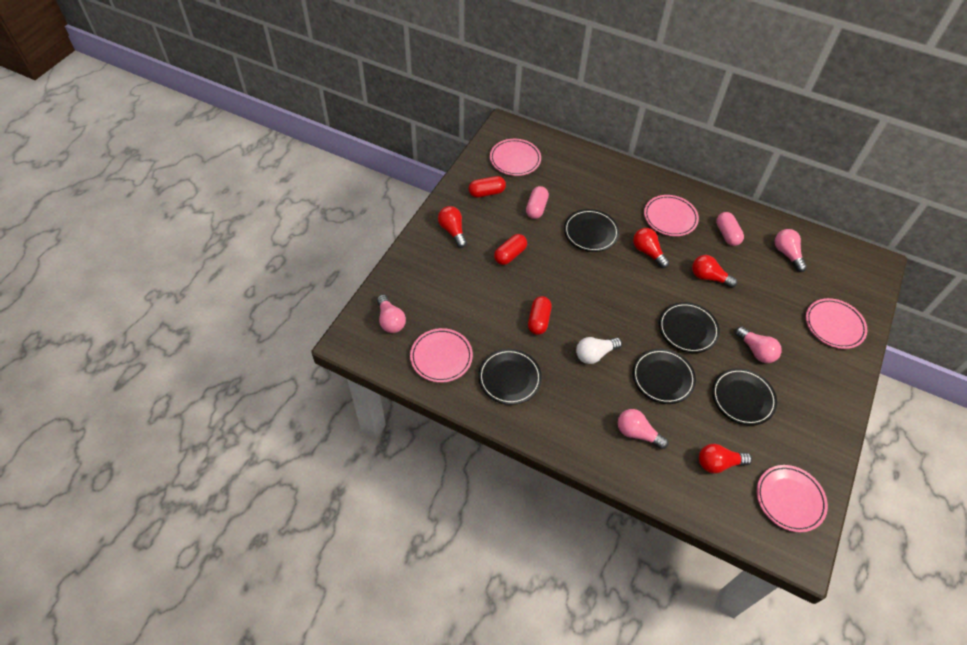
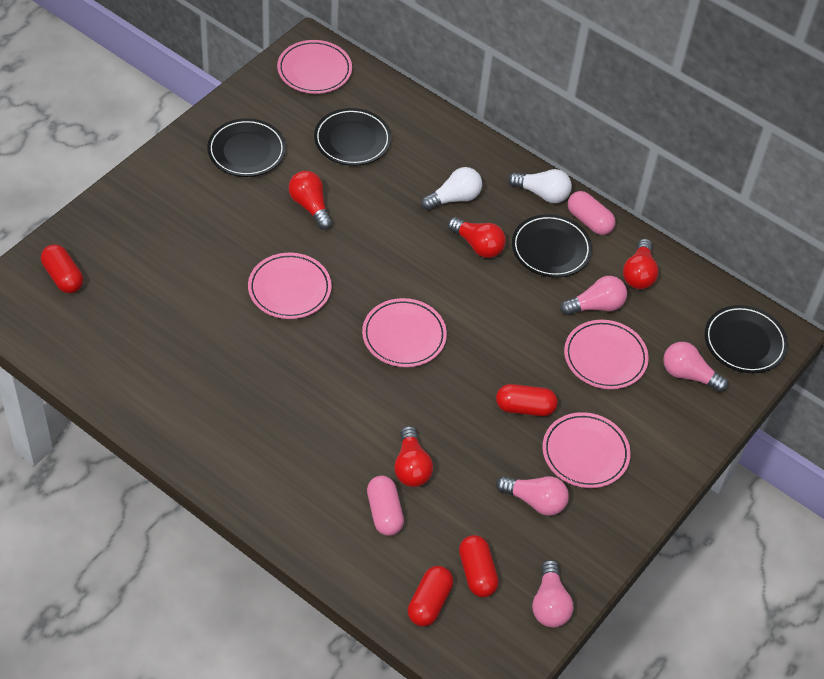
black plate: 5 -> 4
red capsule: 3 -> 4
white light bulb: 1 -> 2

